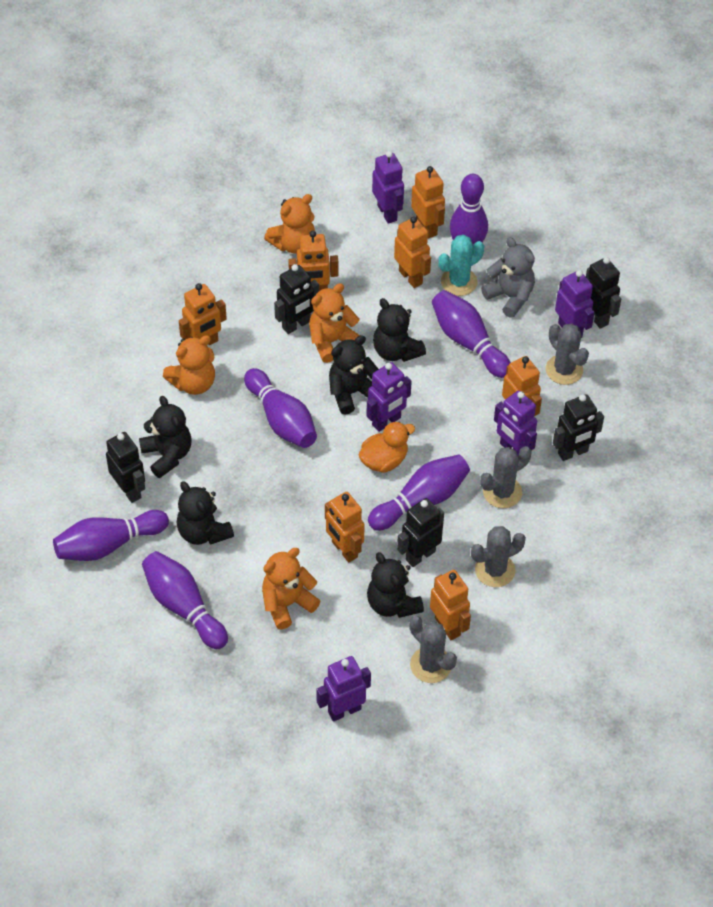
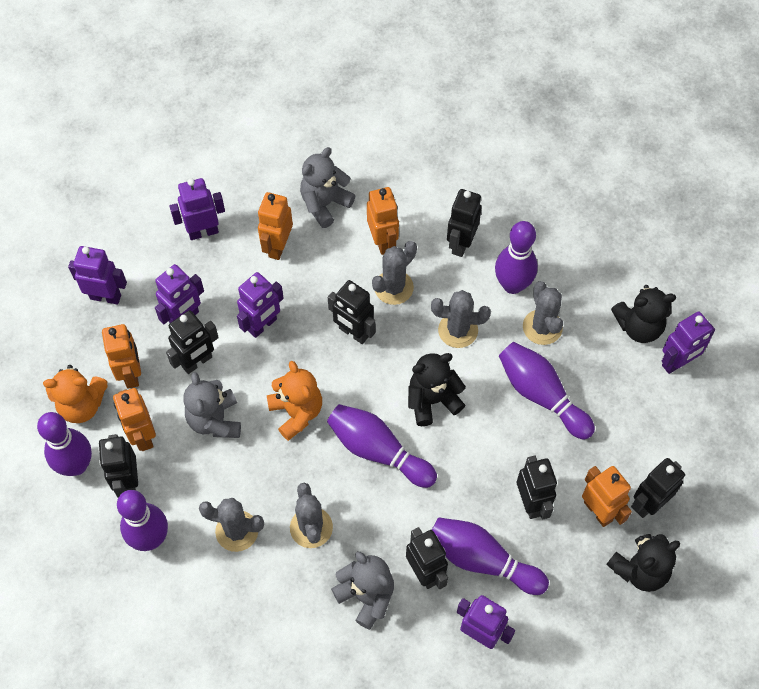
black robot: 5 -> 7
black teddy bear: 5 -> 3
grey cactus: 4 -> 5
grey teddy bear: 1 -> 3
orange duck: 1 -> 0
orange robot: 7 -> 5
orange teddy bear: 4 -> 2
purple robot: 5 -> 6
turquoise cactus: 1 -> 0

